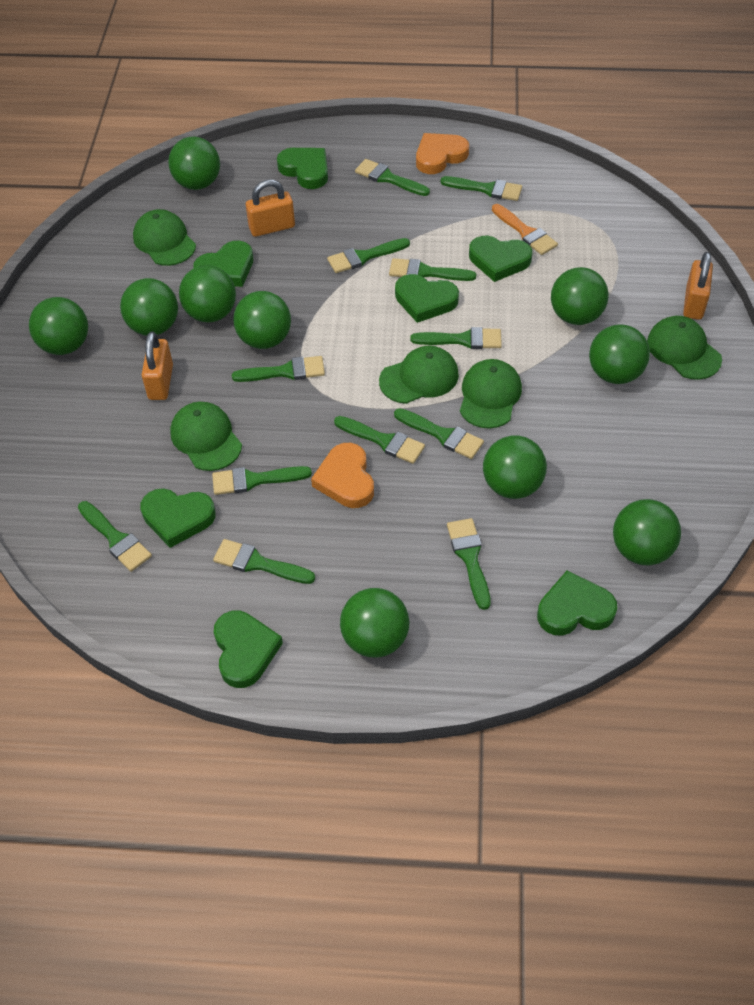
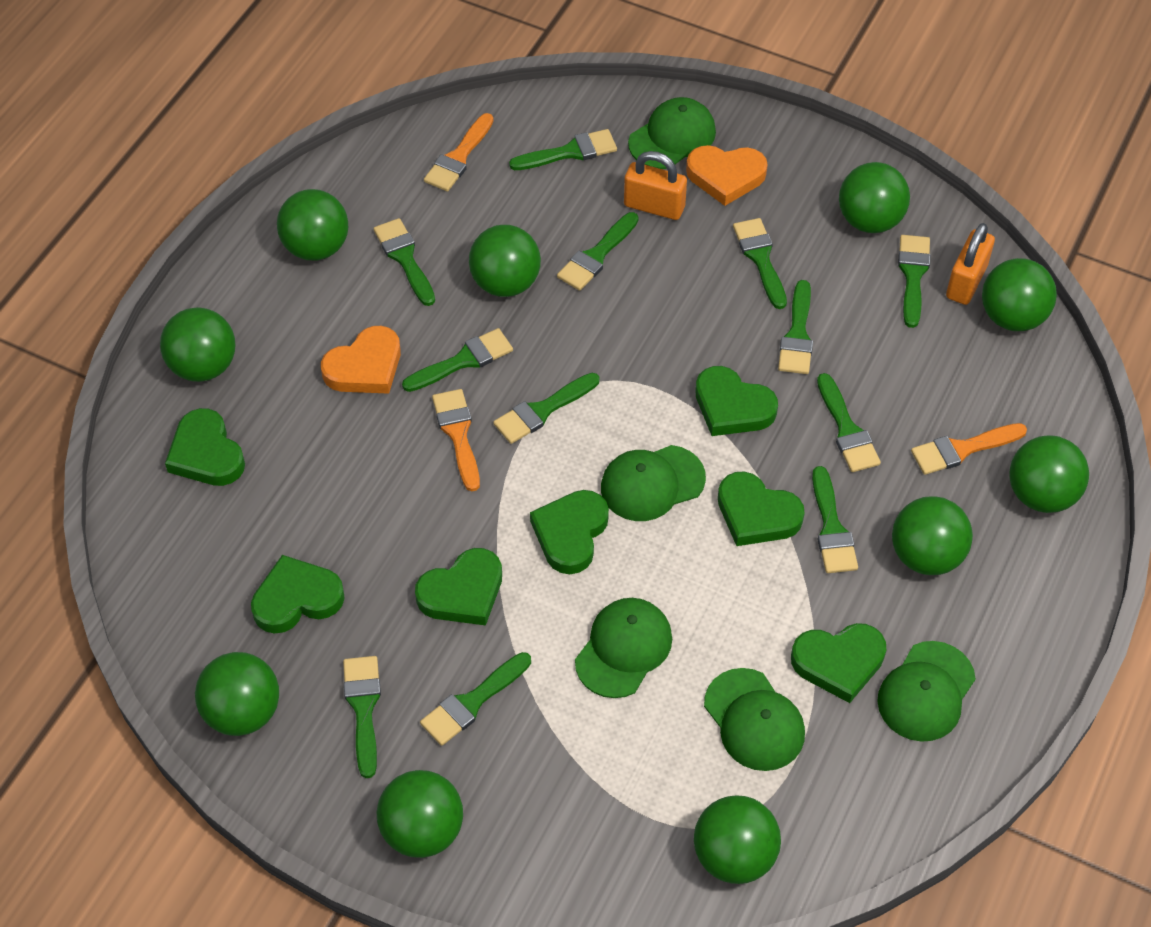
orange brush: 1 -> 3
orange padlock: 3 -> 2

